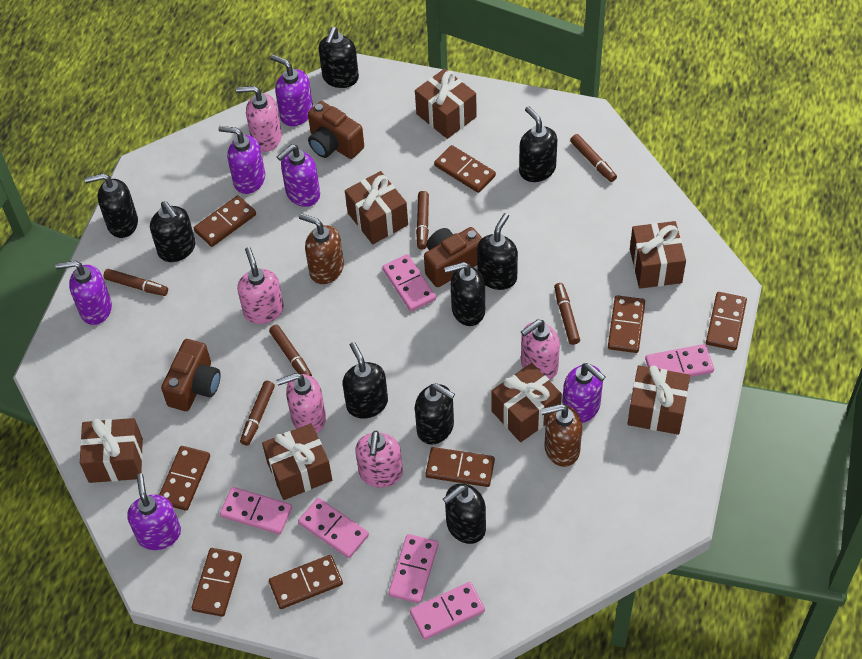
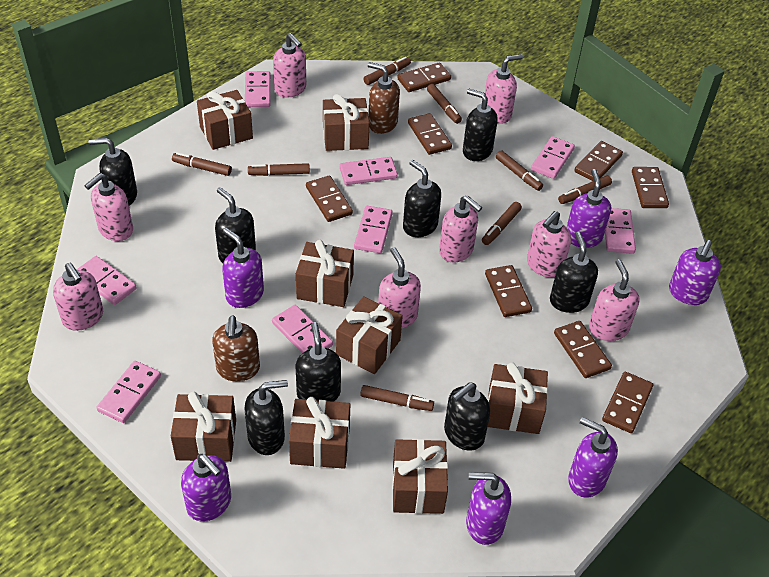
black soap dispenser: 9 -> 8
brown camera: 3 -> 0
brown gift: 7 -> 8
brown marker: 6 -> 8
pink domino: 6 -> 8
pink soap dispenser: 5 -> 8

